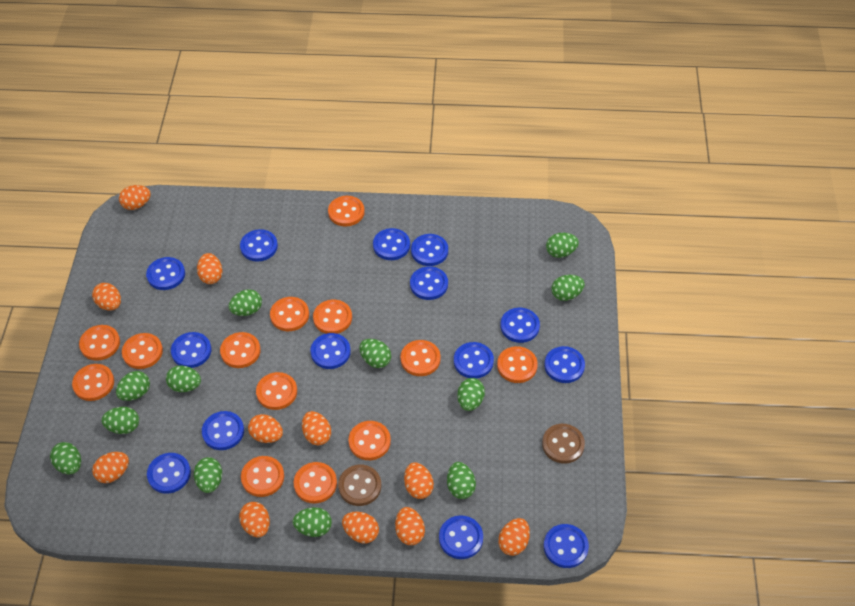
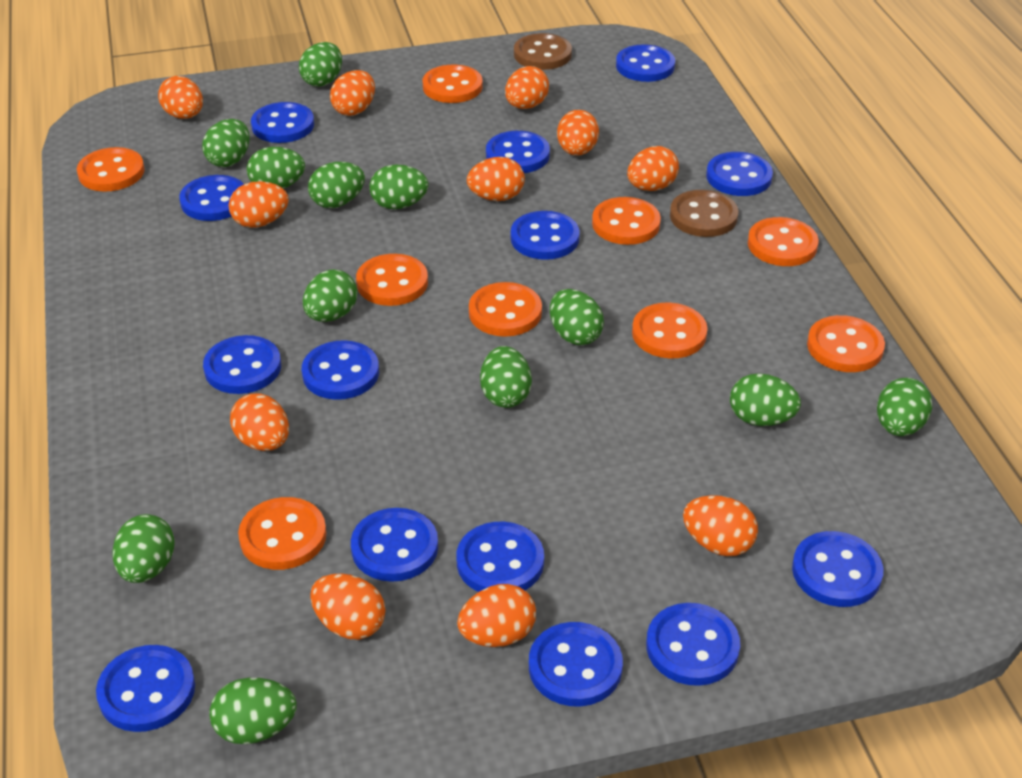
orange button: 13 -> 9

